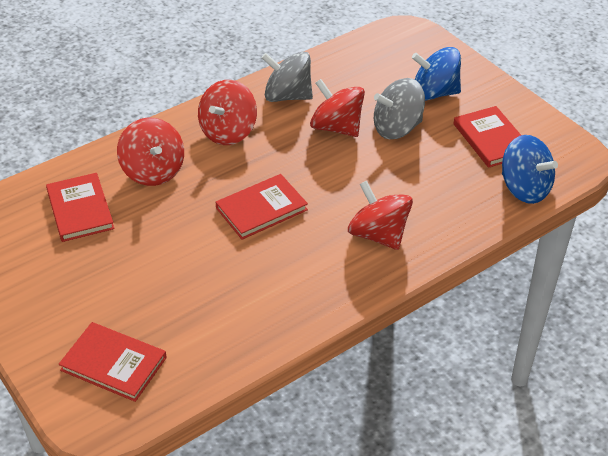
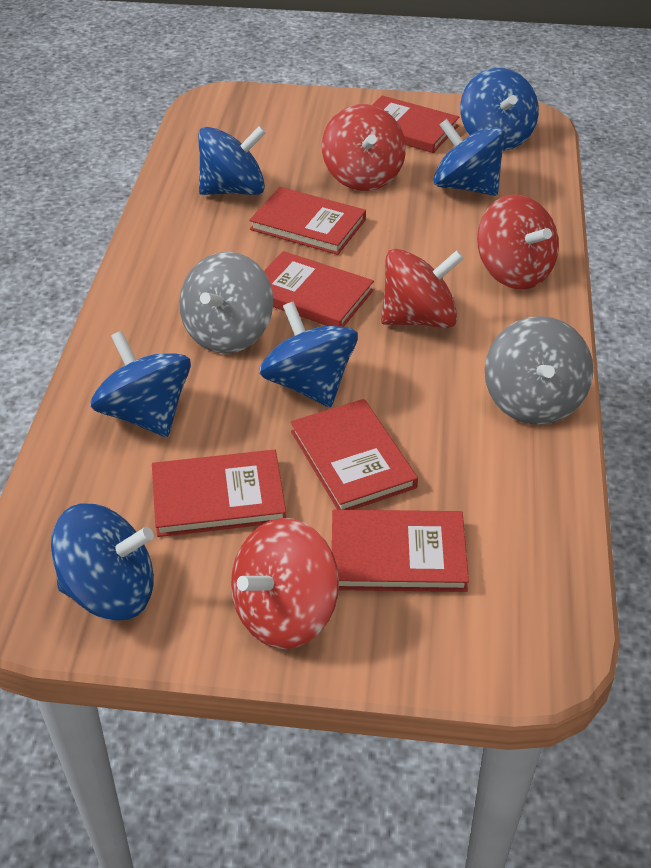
blue spinning top: 2 -> 6
red book: 4 -> 6

